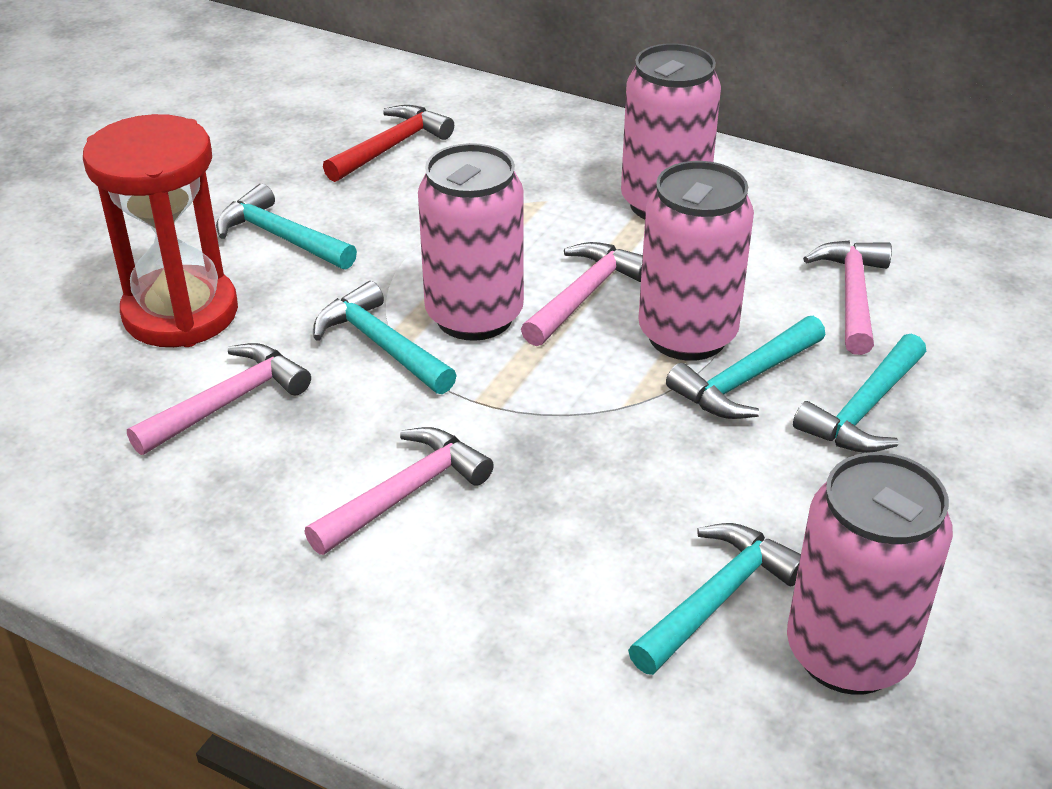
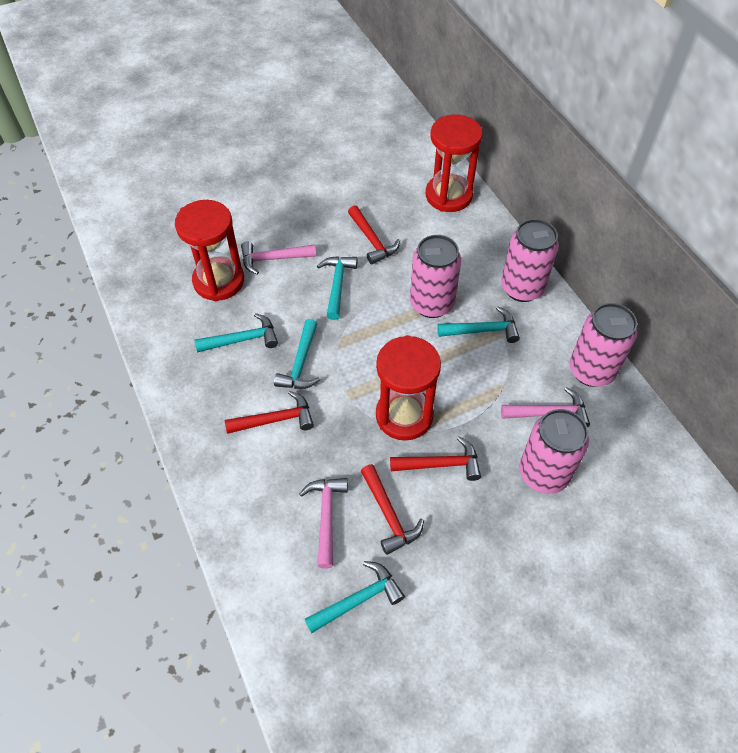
pink hammer: 4 -> 3
red hammer: 1 -> 4
red hourglass: 1 -> 3

